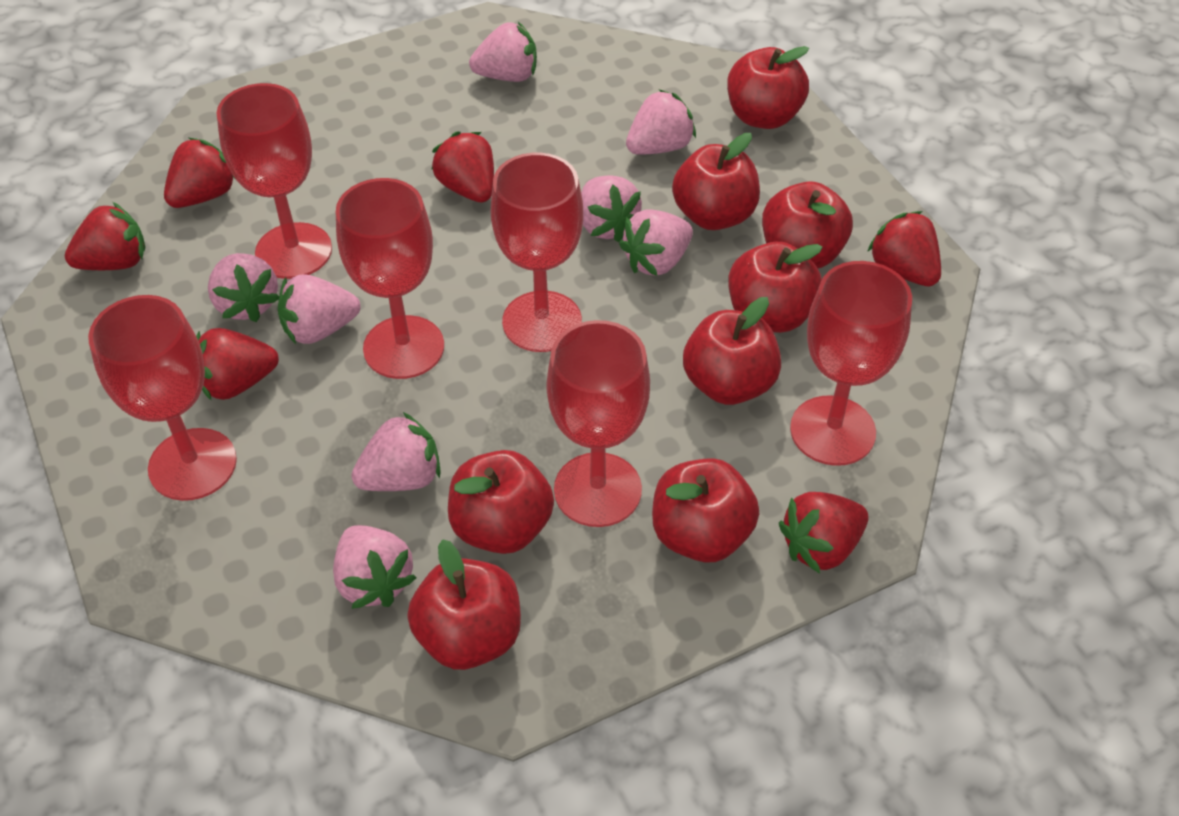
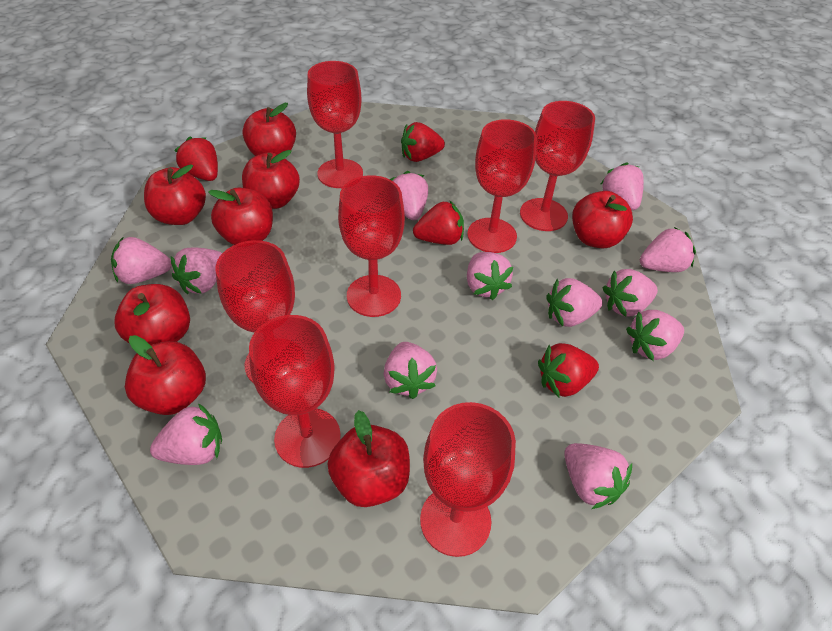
pink strawberry: 8 -> 12
red goblet: 6 -> 7
red strawberry: 6 -> 4

